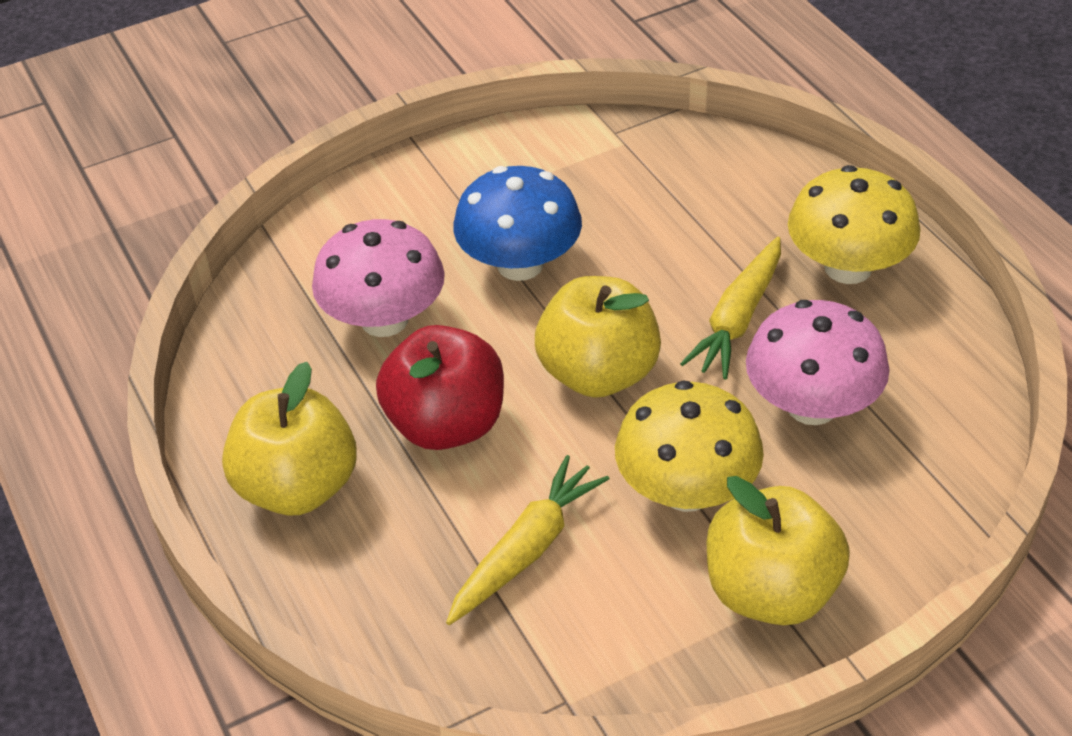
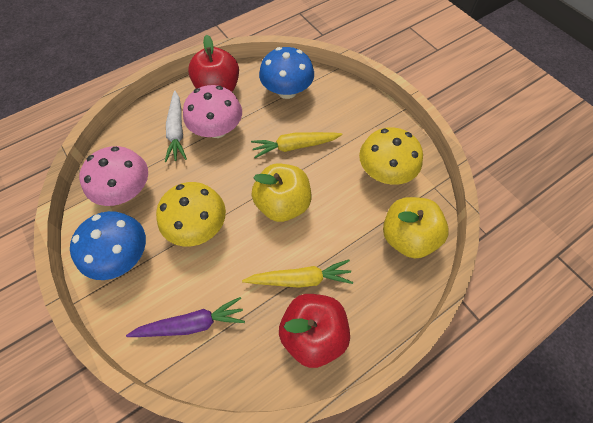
blue mushroom: 1 -> 2
purple carrot: 0 -> 1
red apple: 1 -> 2
white carrot: 0 -> 1
yellow apple: 3 -> 2

